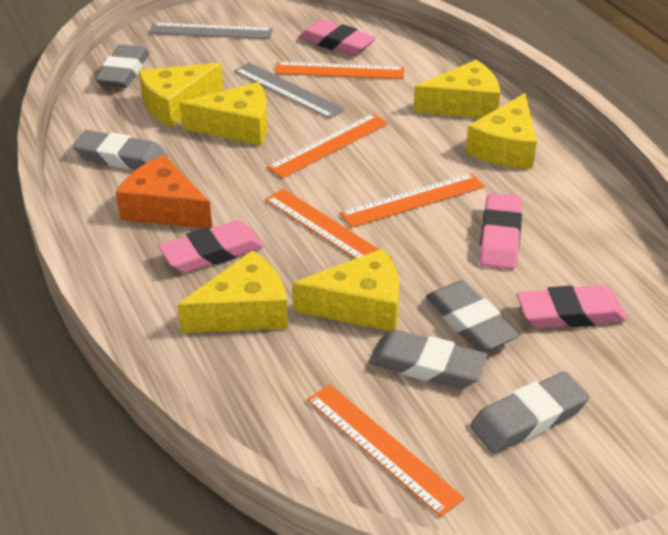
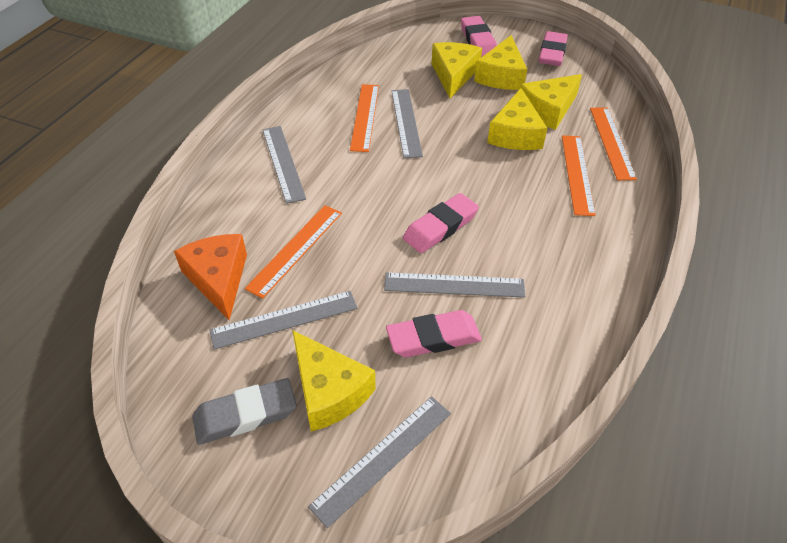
grey eraser: 5 -> 1
grey ruler: 2 -> 5
orange ruler: 5 -> 4
yellow cheese: 6 -> 5

